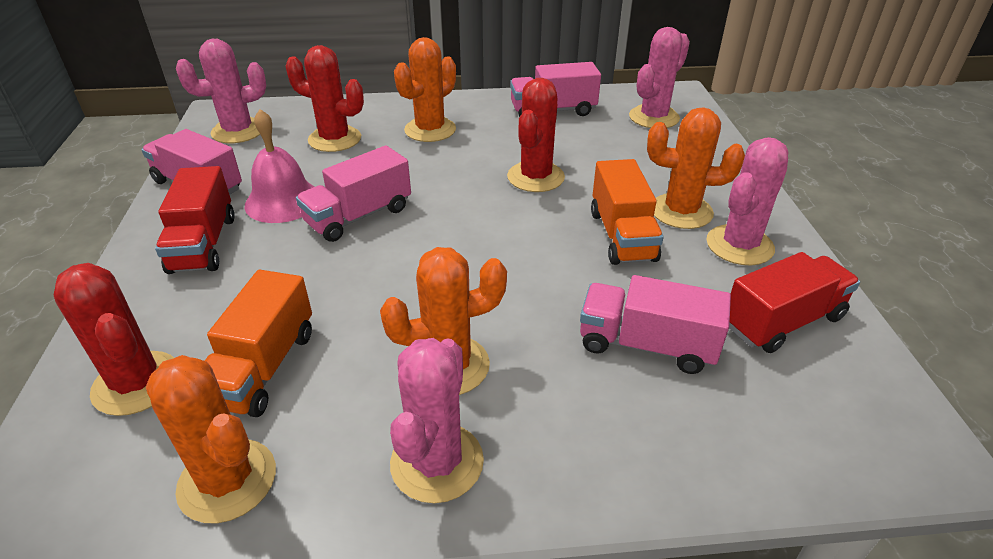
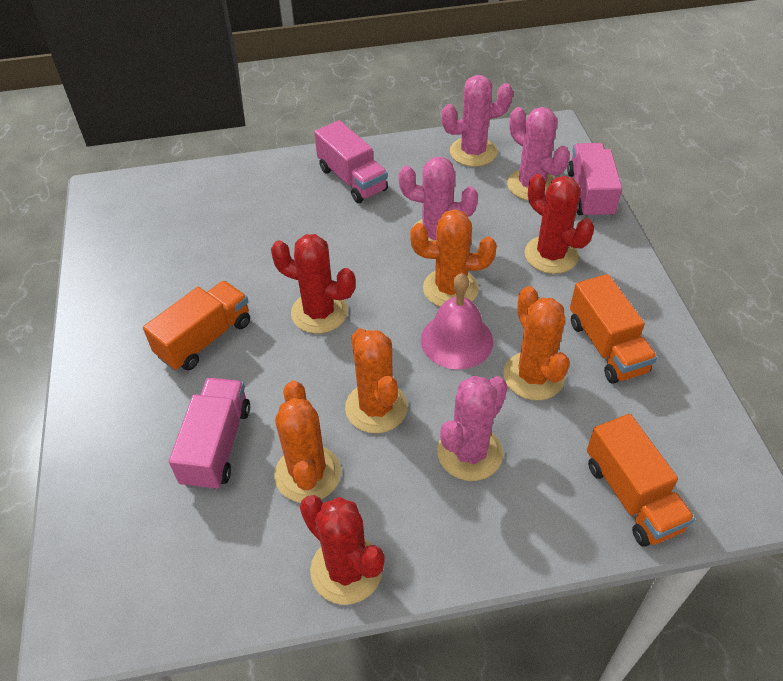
orange truck: 2 -> 3
pink truck: 4 -> 3
red truck: 2 -> 0

